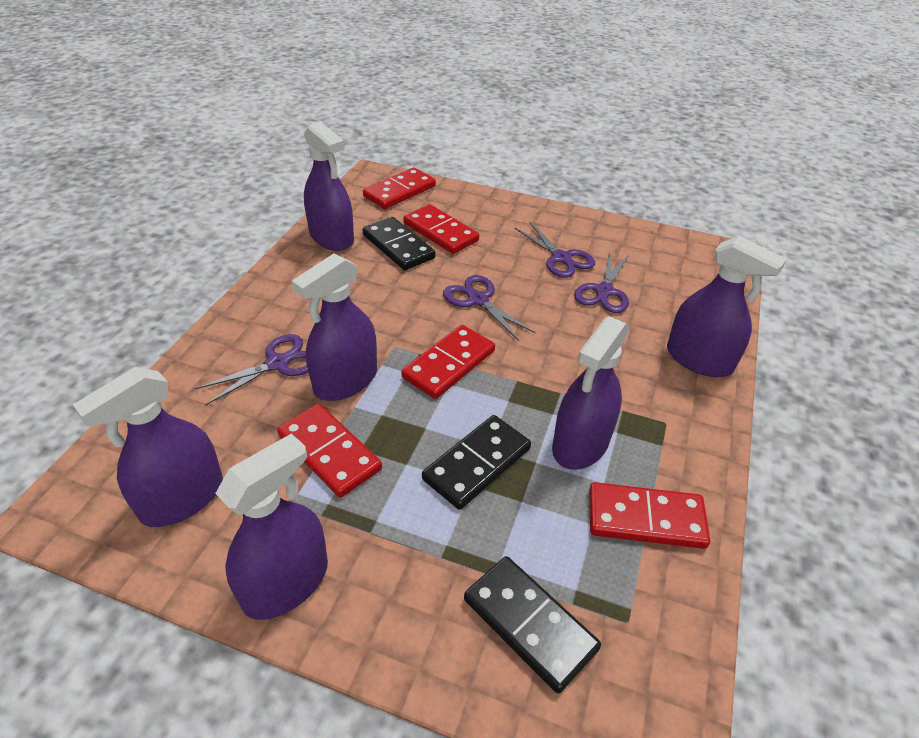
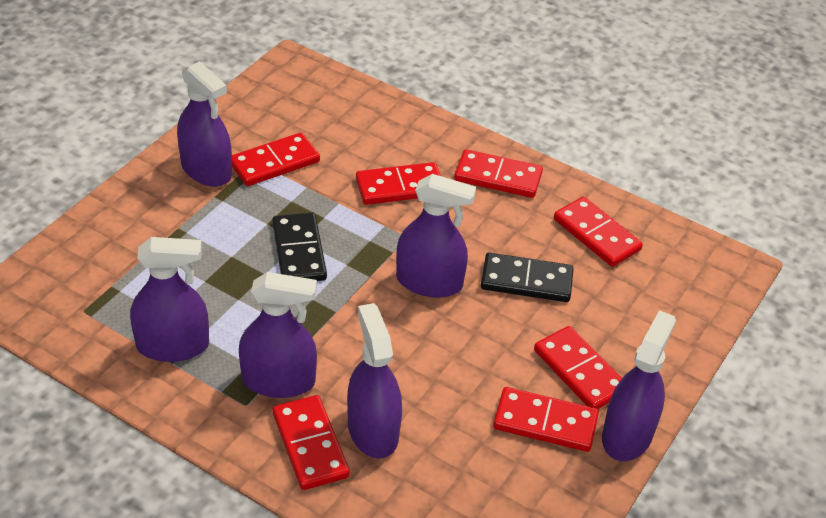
black domino: 3 -> 2
purple scissors: 4 -> 0
red domino: 5 -> 7

